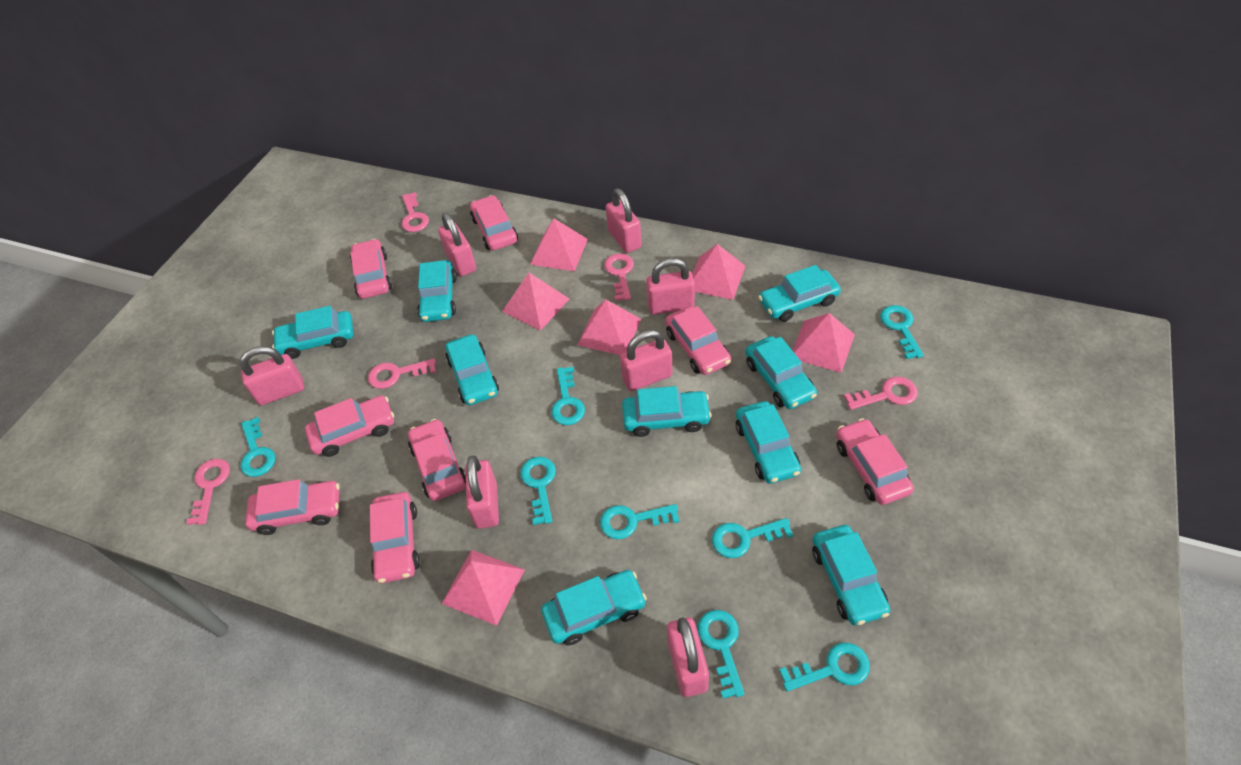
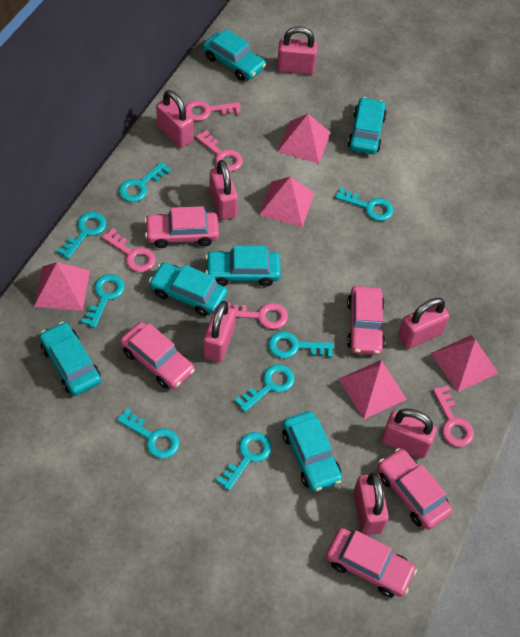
pink car: 8 -> 5
pink pyramid: 6 -> 5
turquoise car: 9 -> 6

